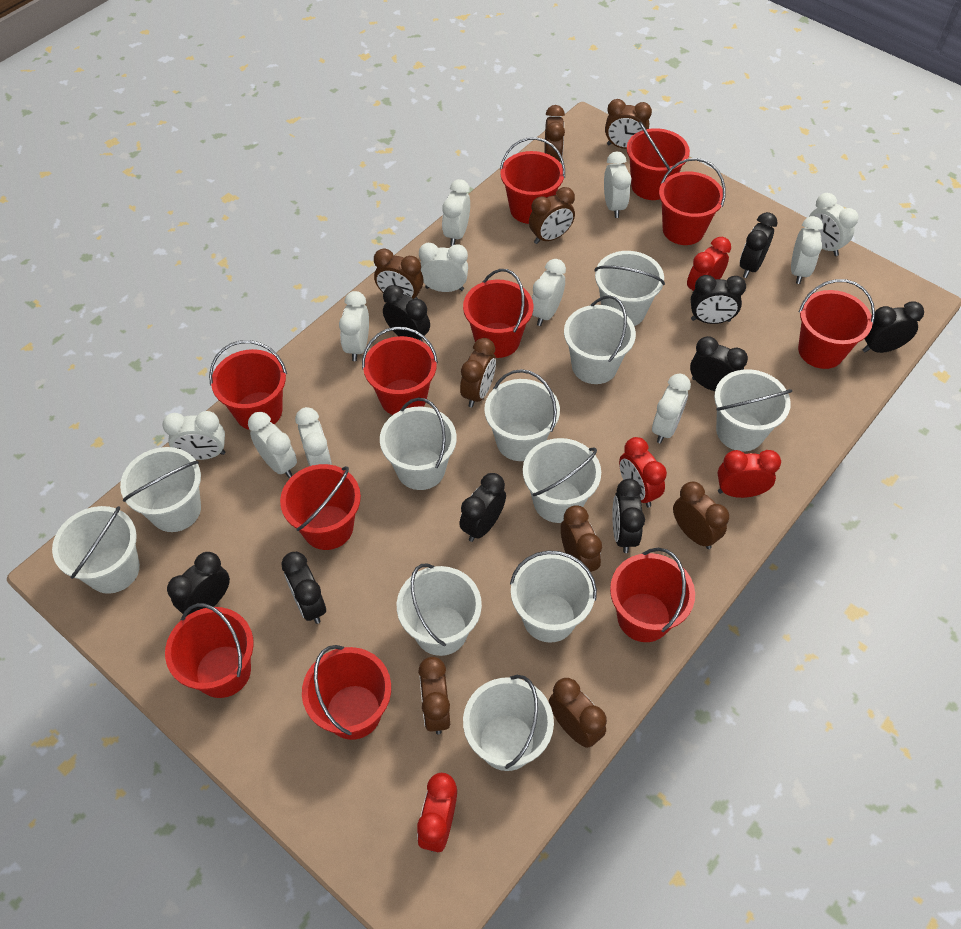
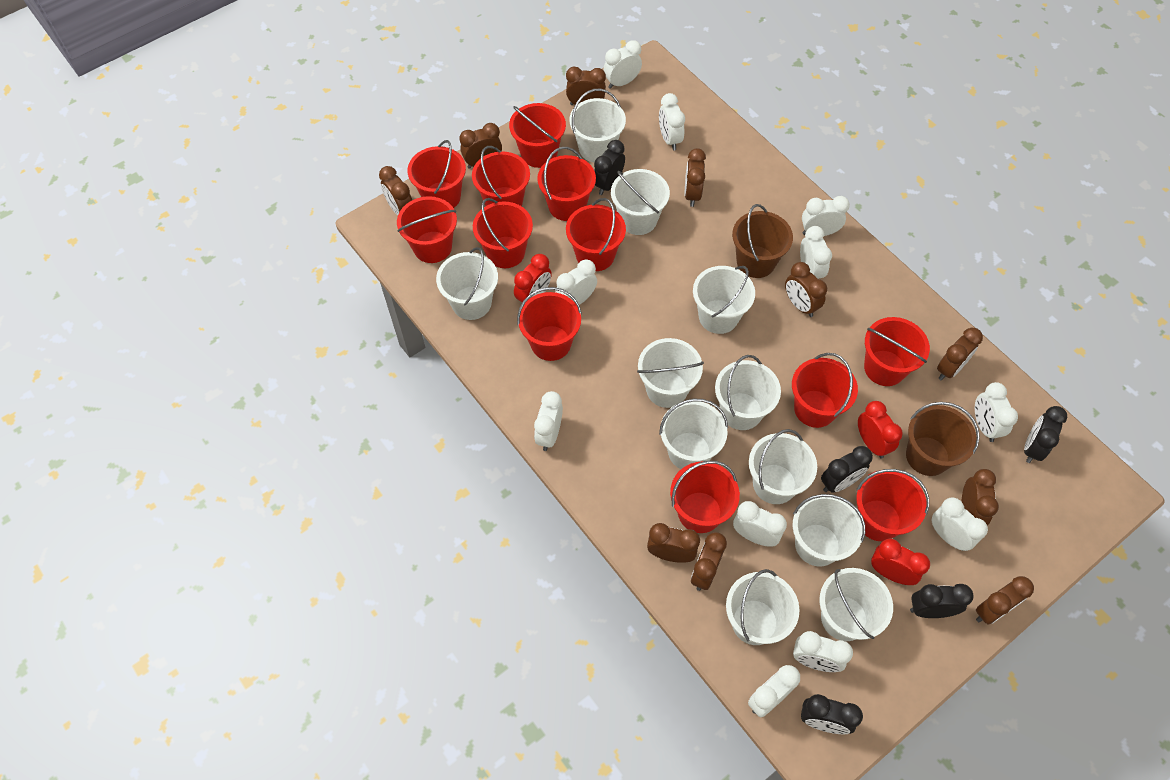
black clock: 9 -> 5
brown bucket: 0 -> 2
brown clock: 9 -> 10
red bucket: 11 -> 12
red clock: 4 -> 3

